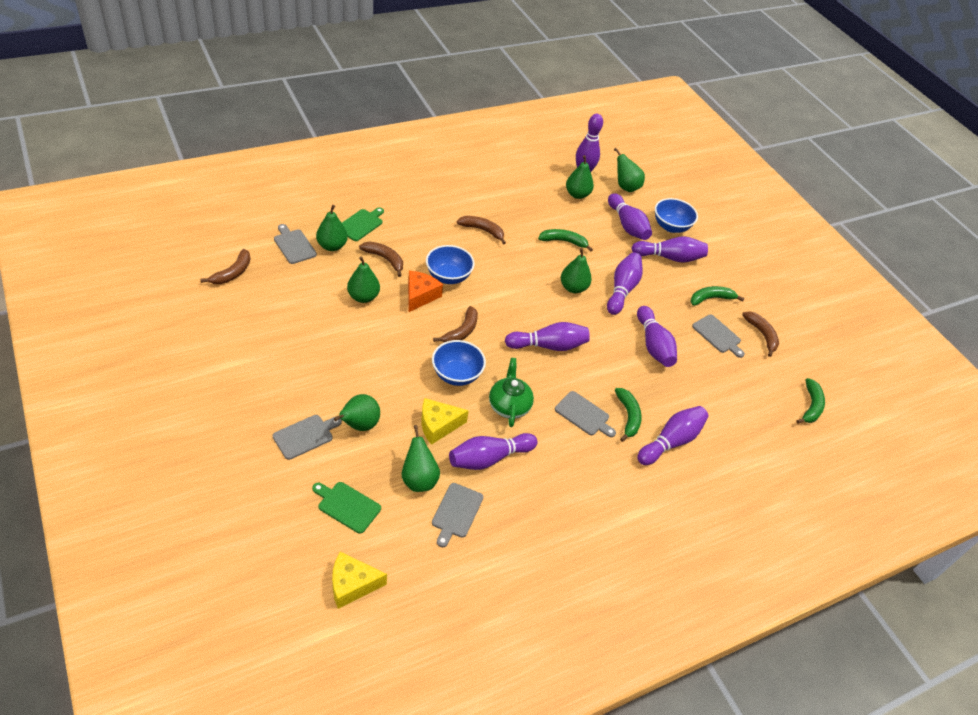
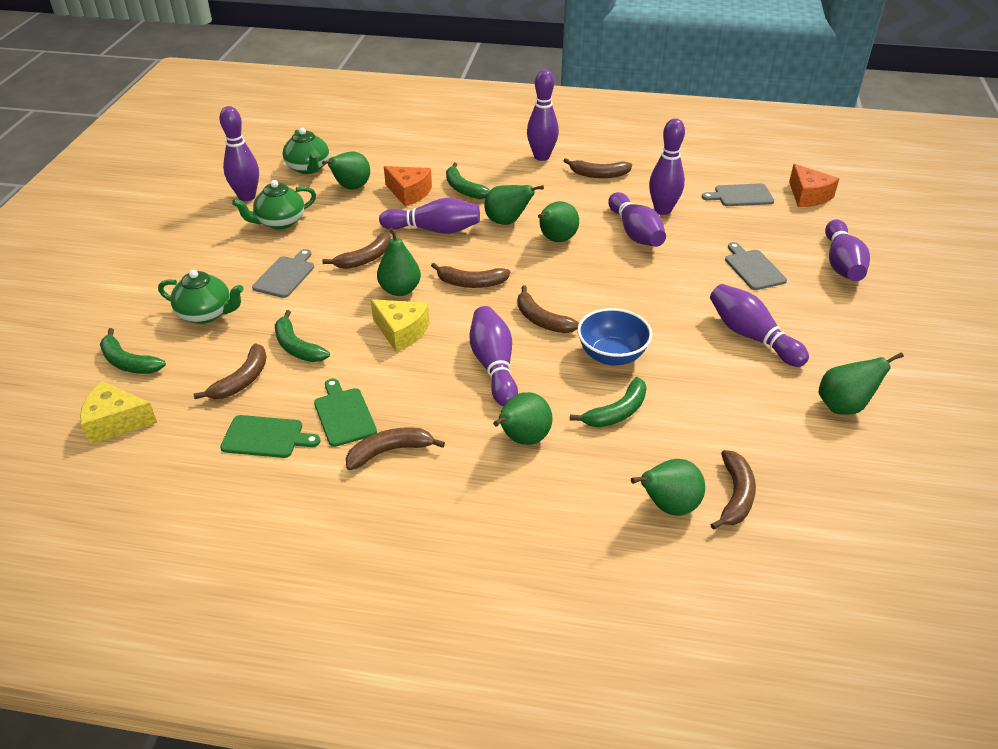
blue bowl: 3 -> 1
brown banana: 5 -> 7
green teapot: 1 -> 3
grey cutting board: 5 -> 3
orange cheese: 1 -> 2

